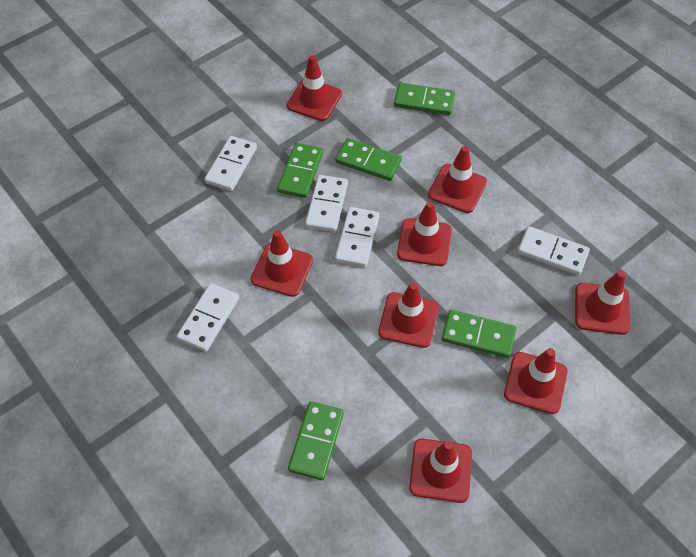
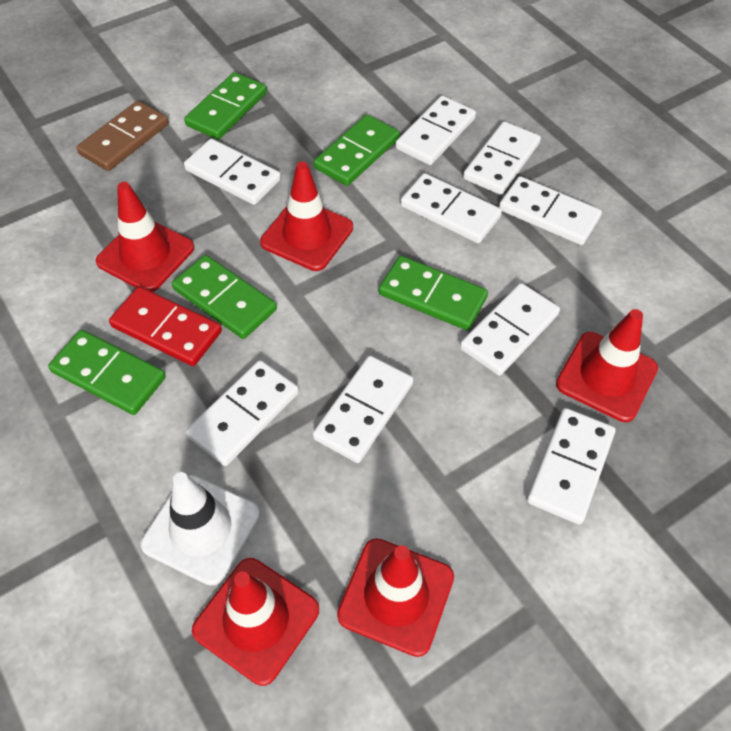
brown domino: 0 -> 1
red domino: 0 -> 1
red traffic cone: 8 -> 5
white domino: 5 -> 9
white traffic cone: 0 -> 1

